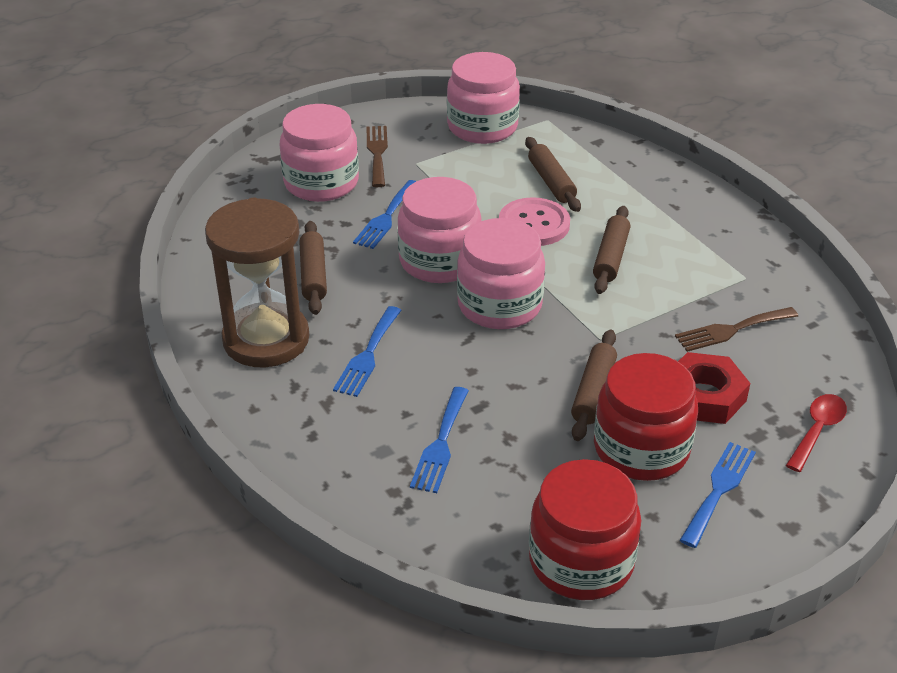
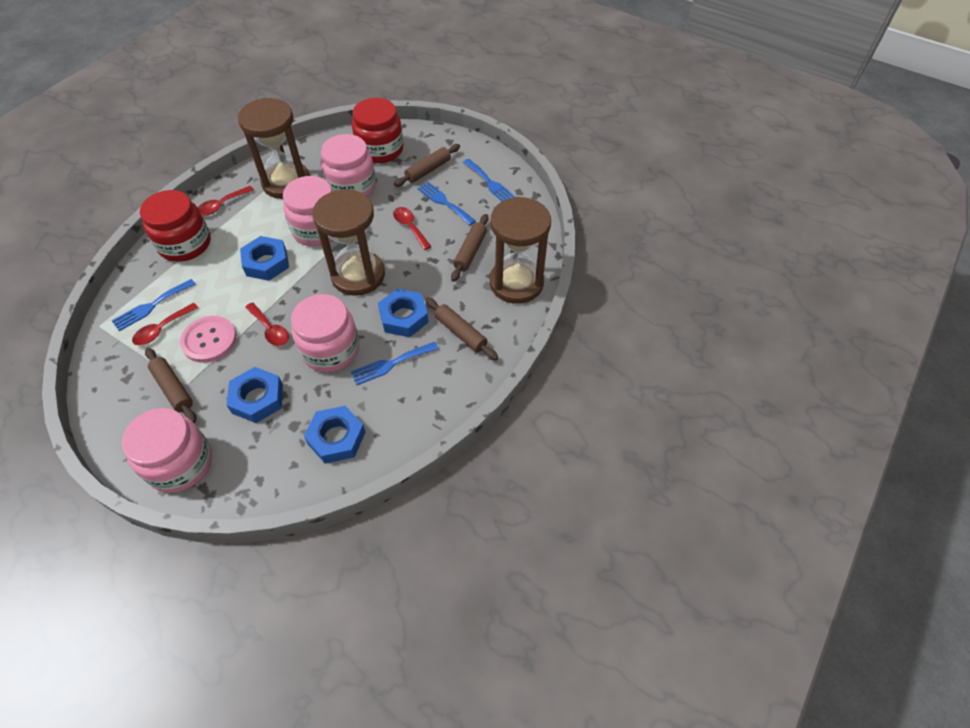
blue nut: 0 -> 4
brown fork: 2 -> 0
brown hourglass: 1 -> 3
red nut: 1 -> 0
red spoon: 1 -> 4

